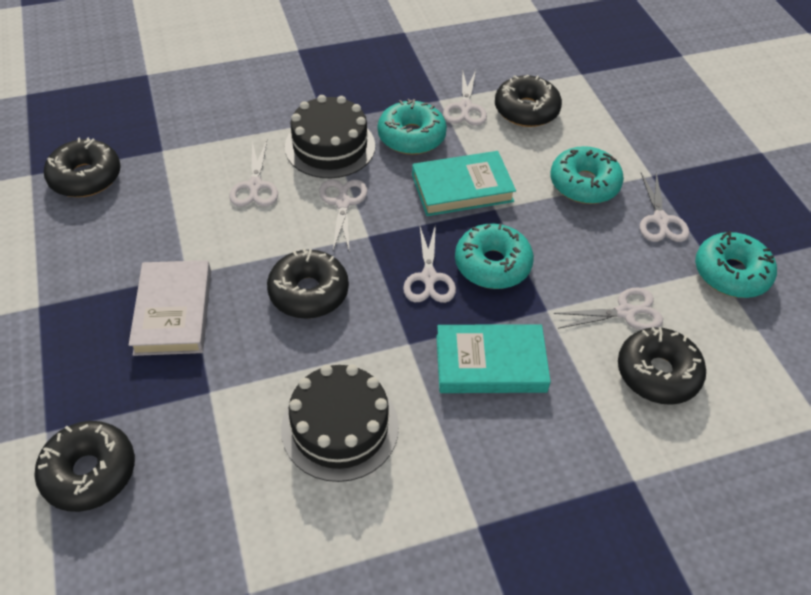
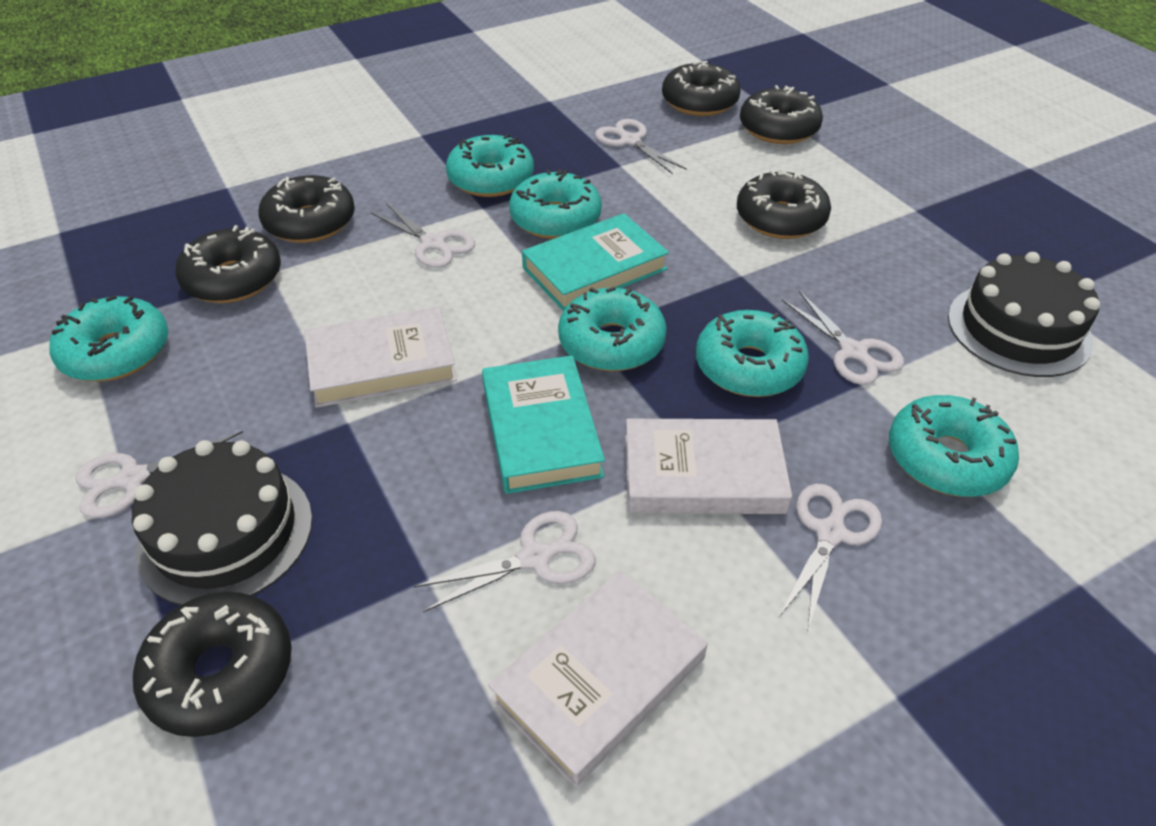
black donut: 5 -> 6
turquoise donut: 4 -> 6
white book: 1 -> 3

